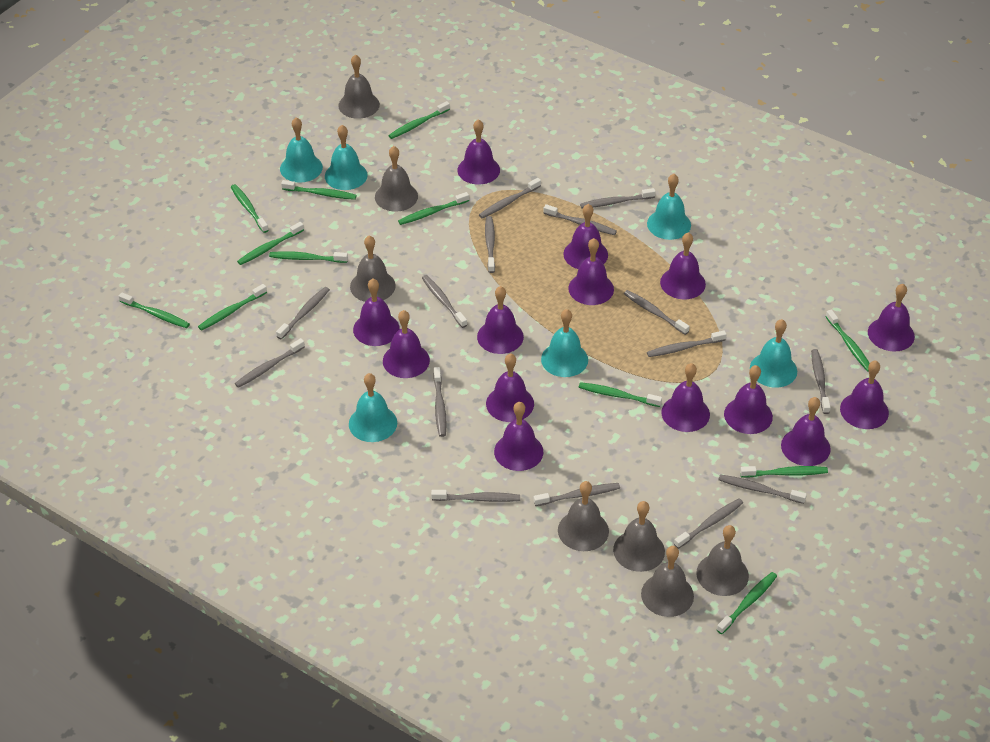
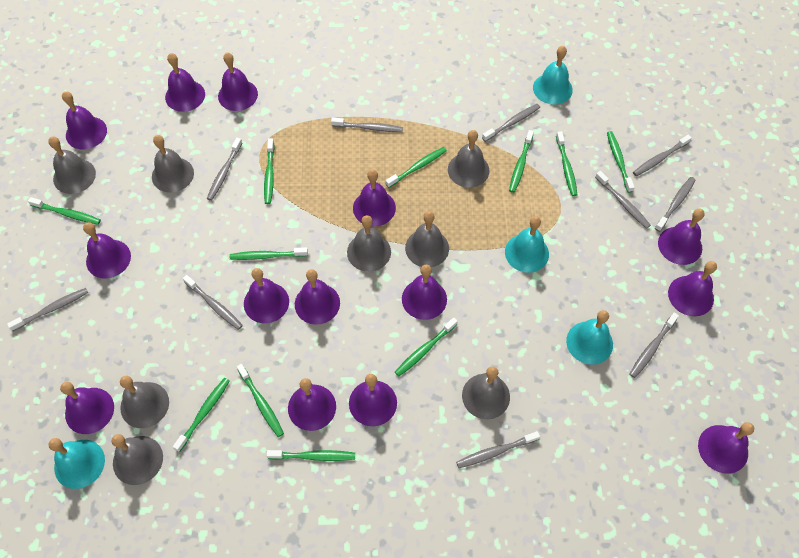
green toothbrush: 12 -> 11
grey bell: 7 -> 8
grey toothbrush: 15 -> 10
turquoise bell: 6 -> 4

